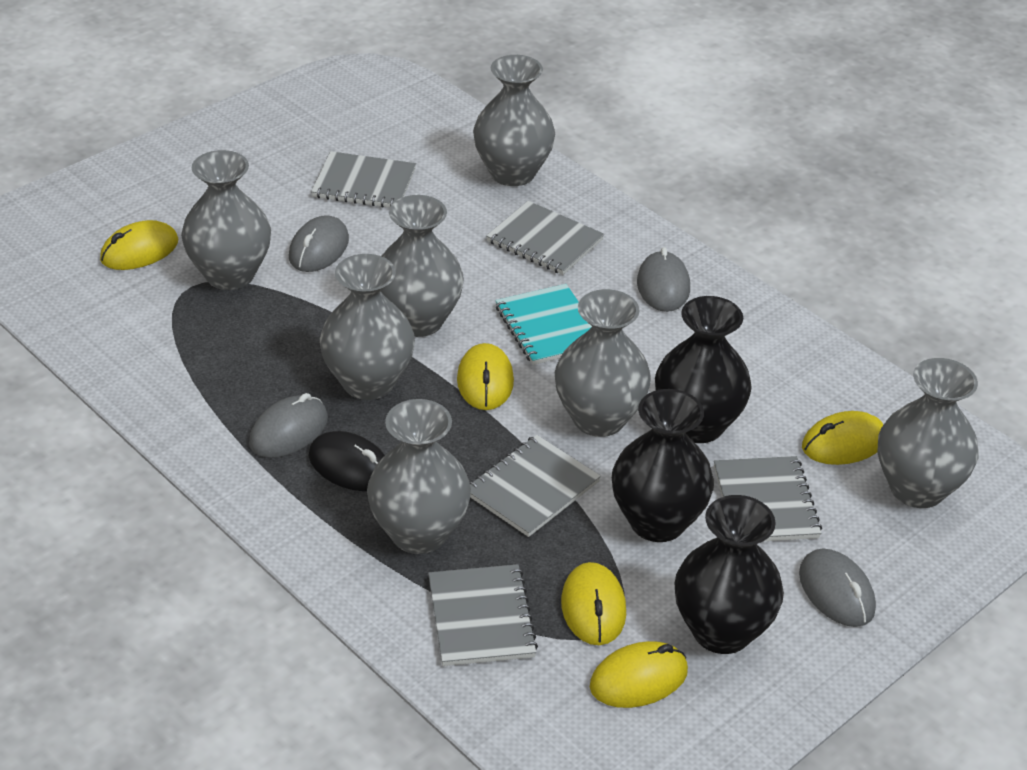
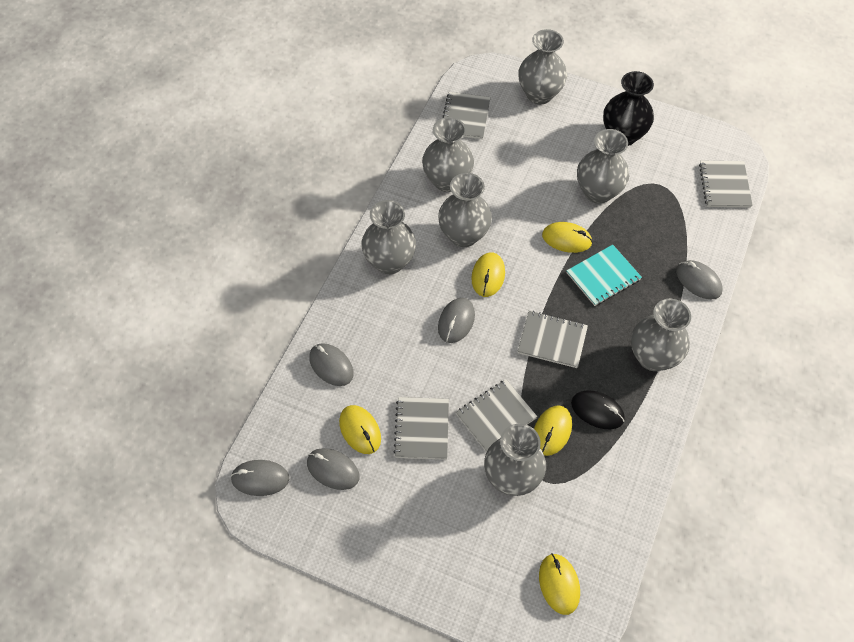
black vase: 3 -> 1
grey mouse: 4 -> 5

